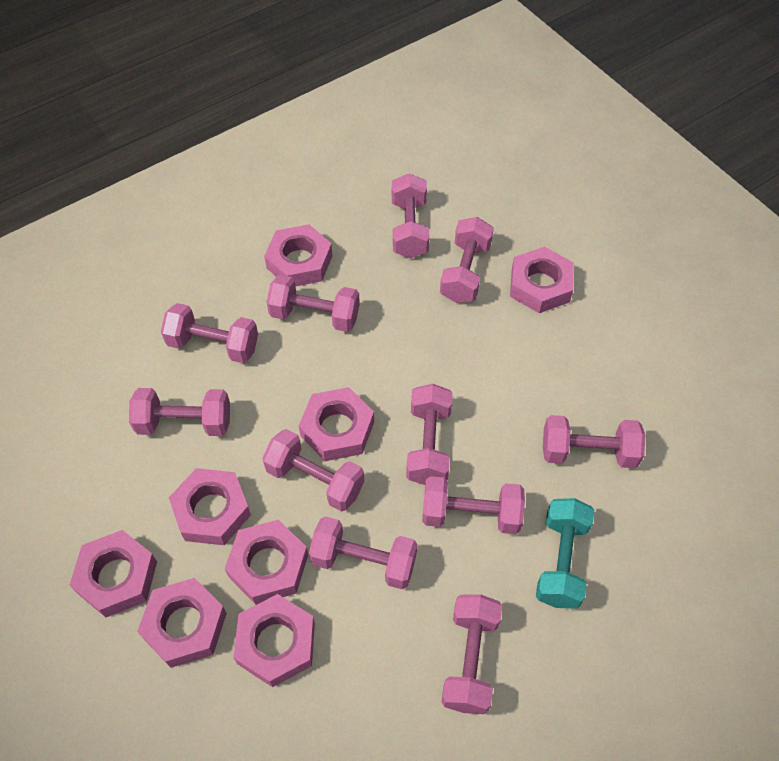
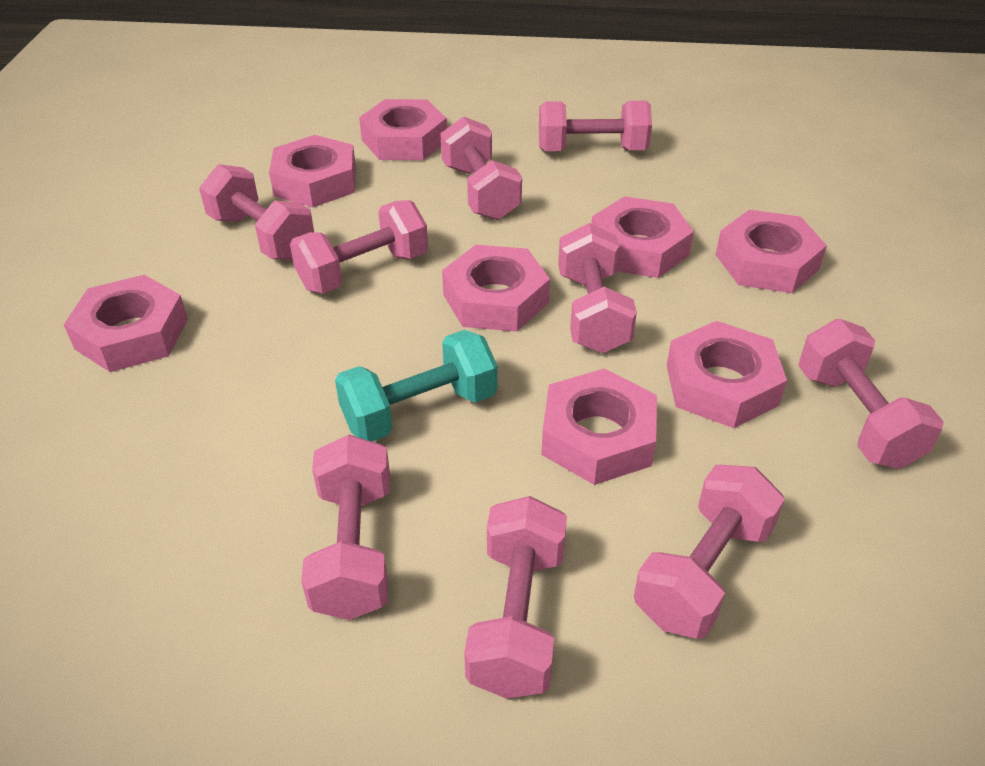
pink dumbbell: 11 -> 9

